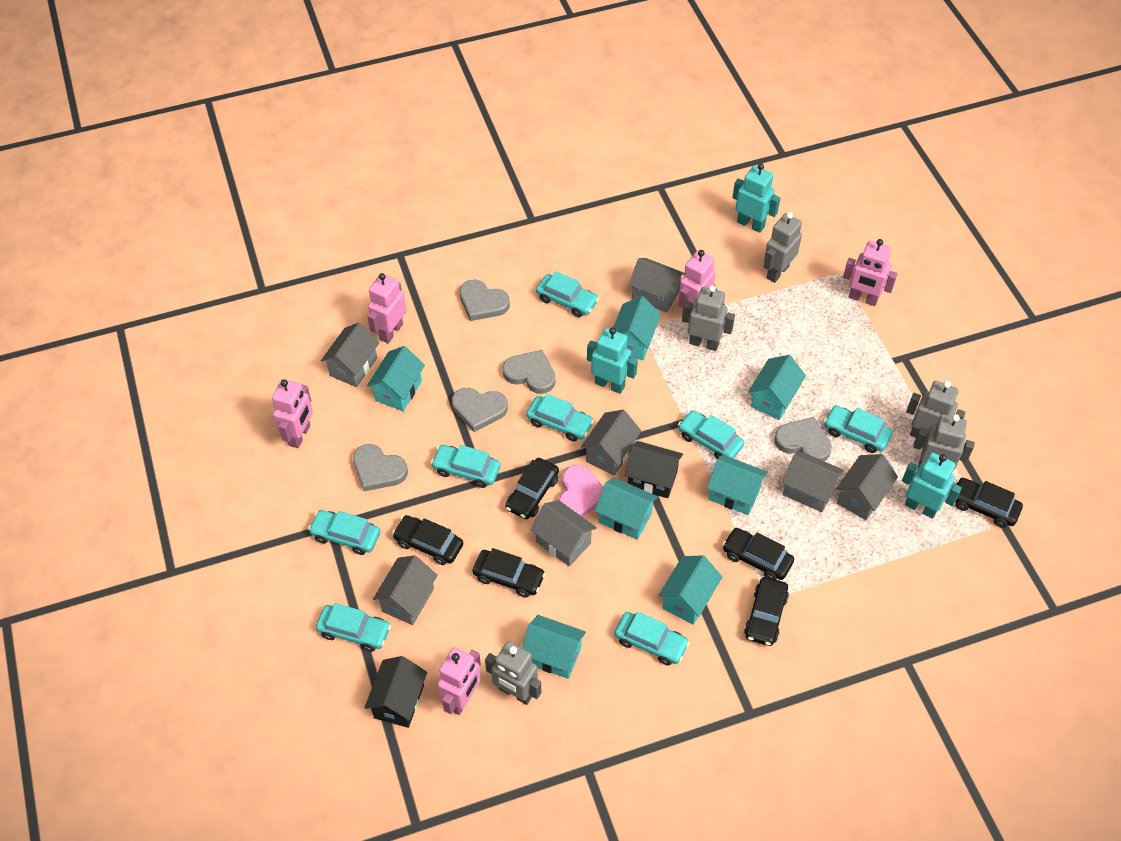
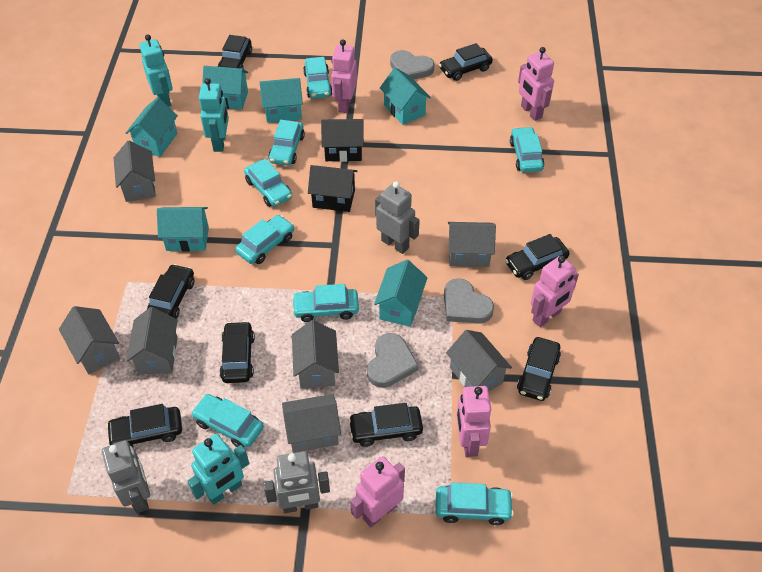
black car: 6 -> 8
grey heart: 5 -> 3
grey robot: 5 -> 3
pink heart: 1 -> 0
turquoise house: 7 -> 6

